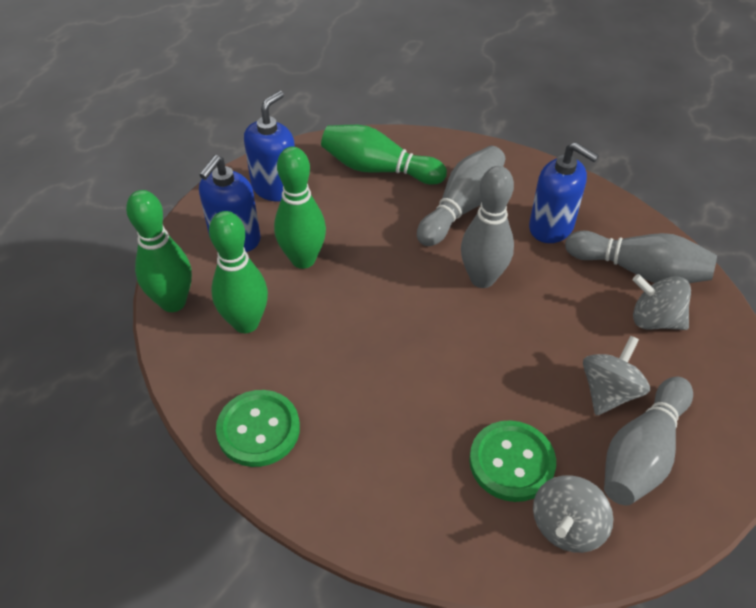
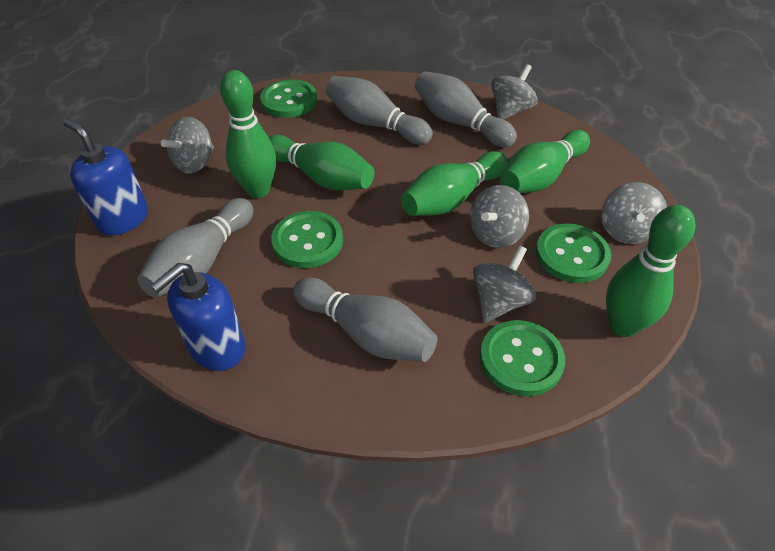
blue soap dispenser: 3 -> 2
green bowling pin: 4 -> 5
green button: 2 -> 4
grey spinning top: 3 -> 5

